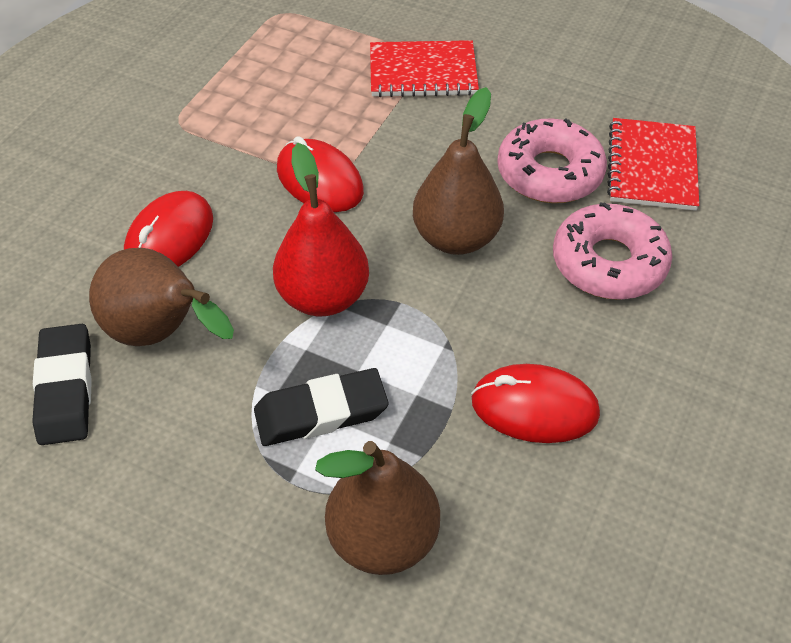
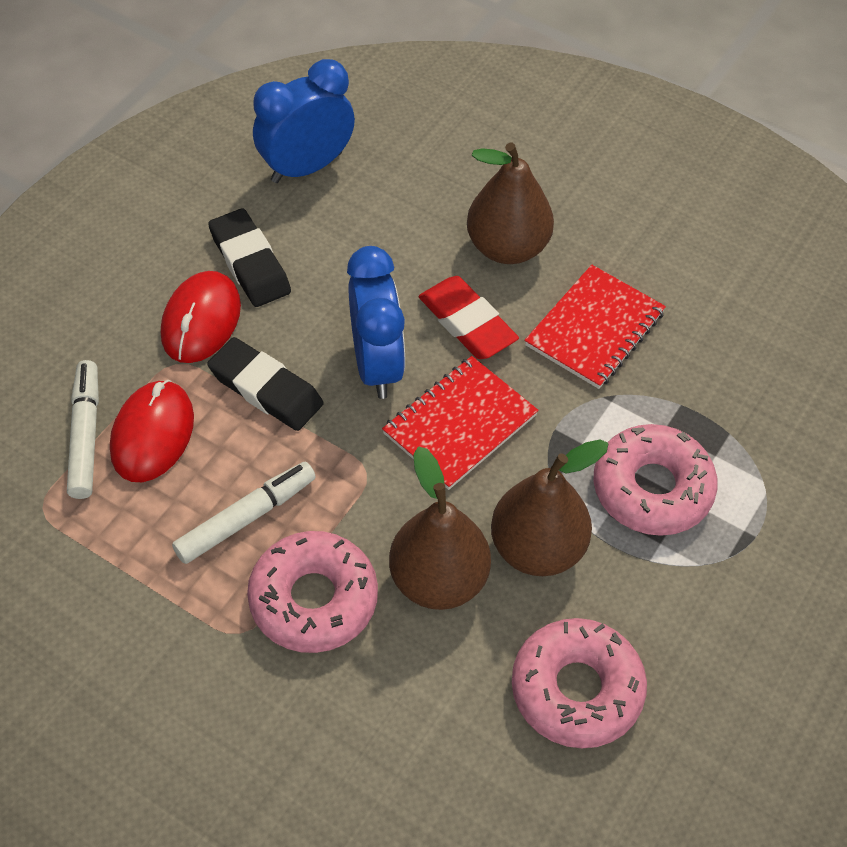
blue clock: 0 -> 2
pink donut: 2 -> 3
red eraser: 0 -> 1
red mouse: 3 -> 2
red pear: 1 -> 0
white marker: 0 -> 2

